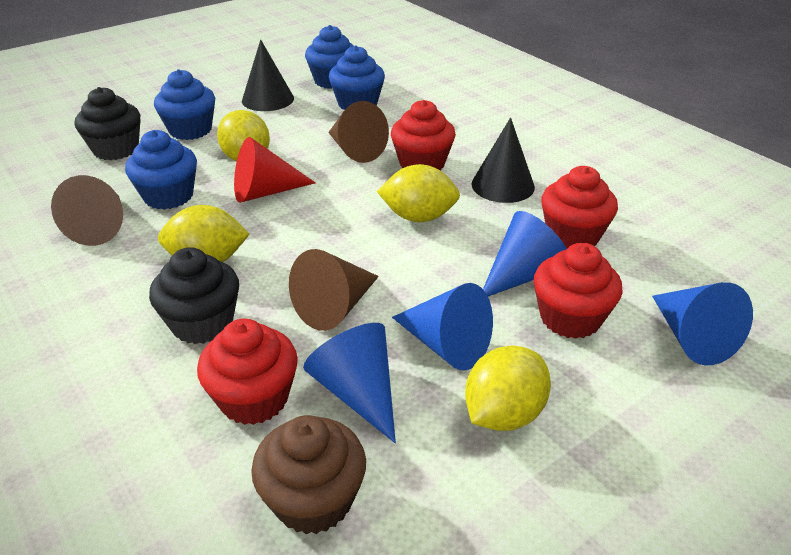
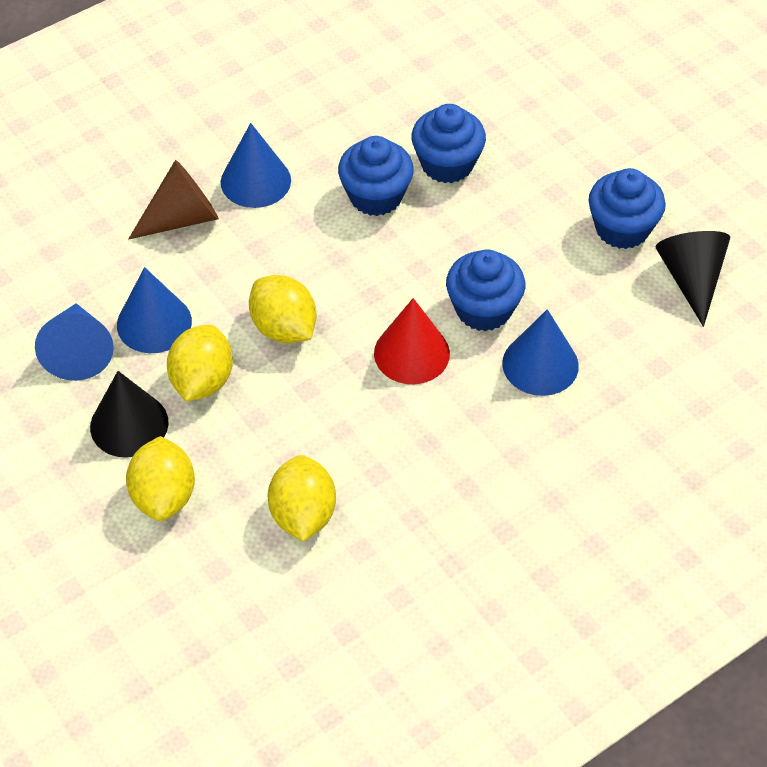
black cupcake: 2 -> 0
brown cone: 3 -> 1
brown cupcake: 1 -> 0
red cupcake: 4 -> 0

